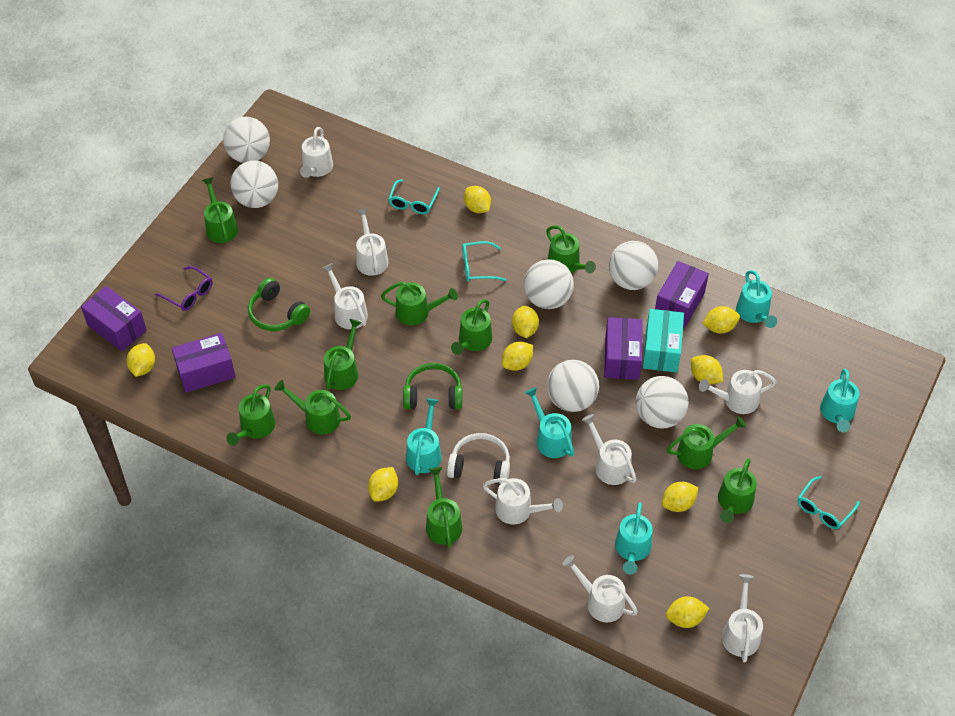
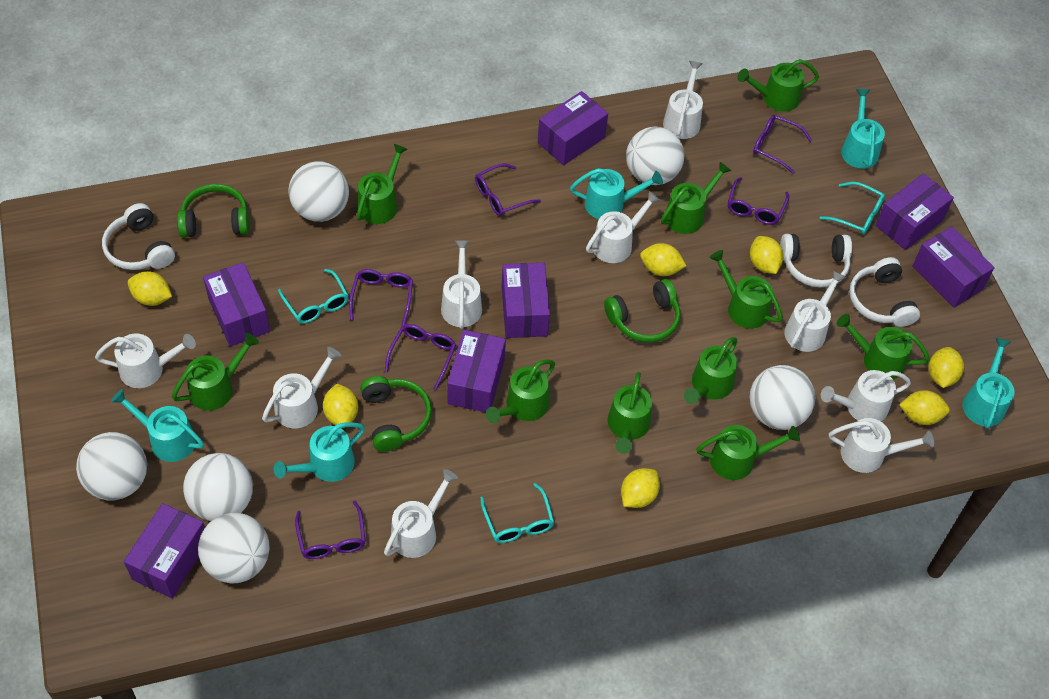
green headphones: 2 -> 3
purple box: 4 -> 7
purple glasses: 1 -> 6
turquoise box: 1 -> 0
white headphones: 1 -> 3
white watering can: 8 -> 9
yellow lemon: 9 -> 7

